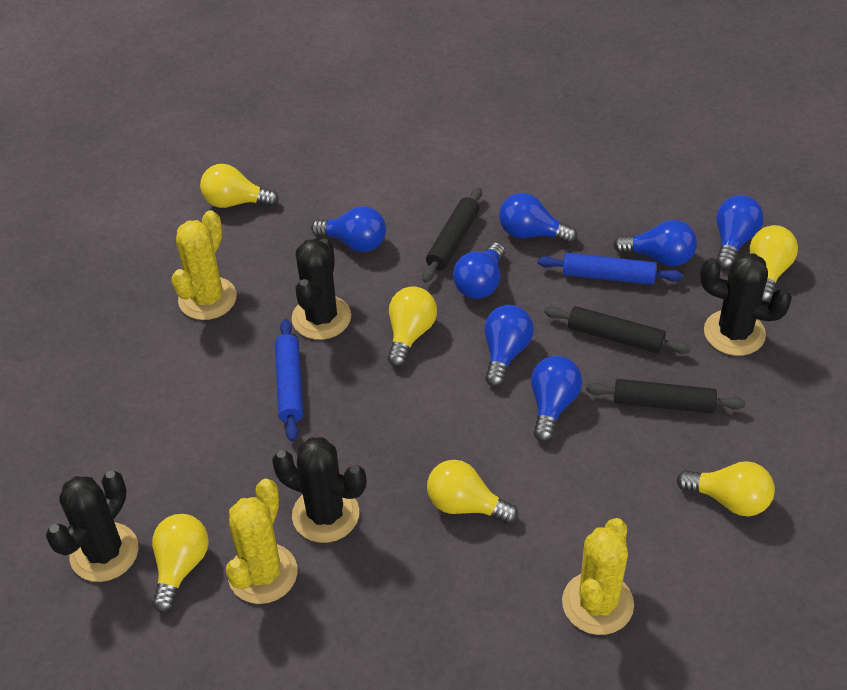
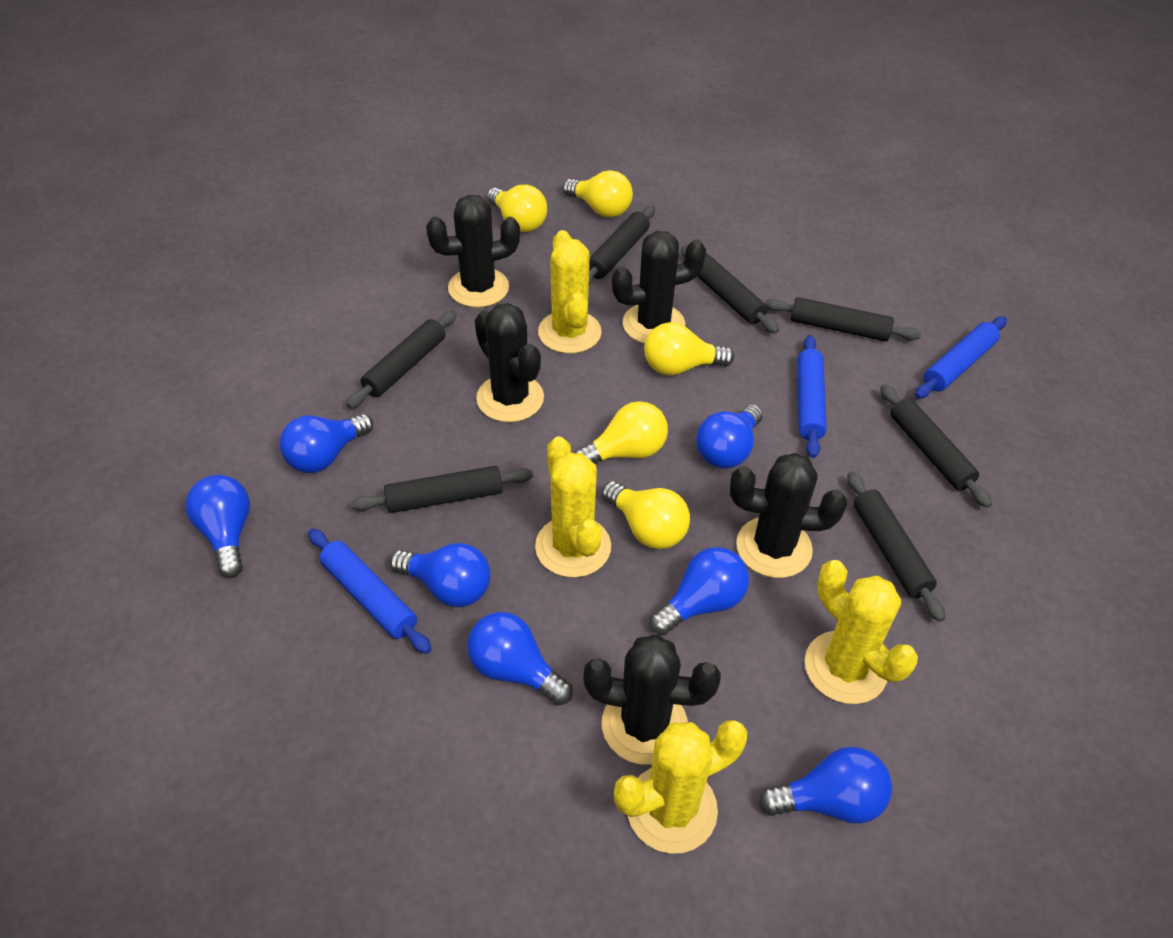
black cactus: 4 -> 5
black rolling pin: 3 -> 7
blue rolling pin: 2 -> 3
yellow cactus: 3 -> 4
yellow light bulb: 6 -> 5

